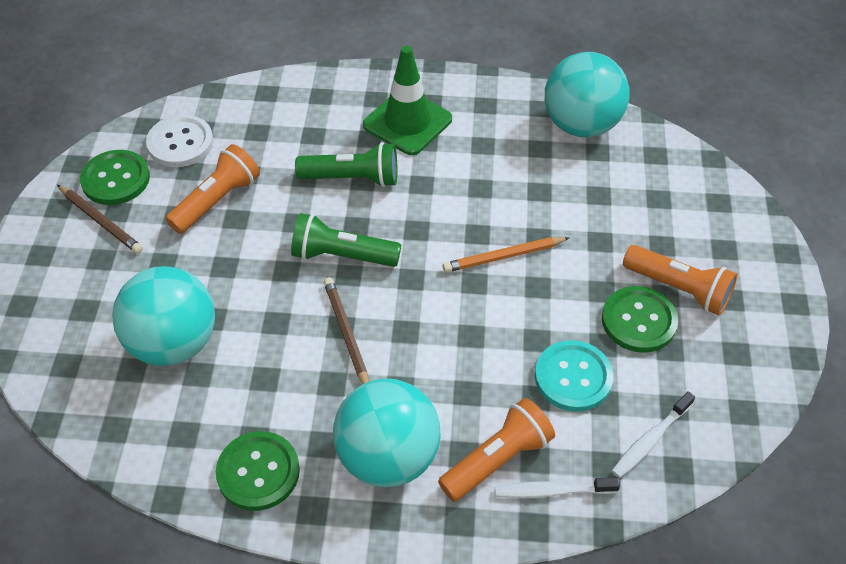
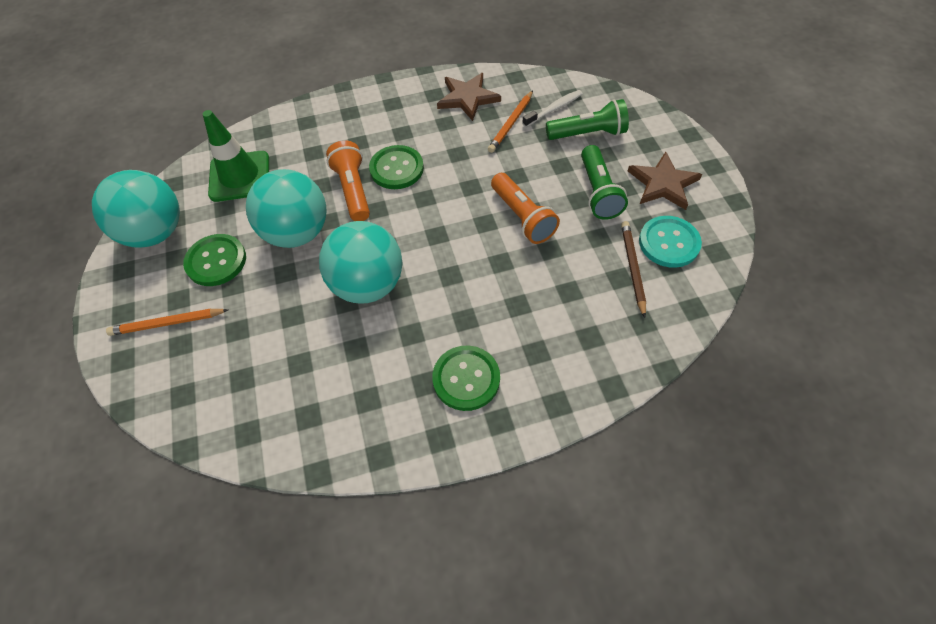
brown pencil: 2 -> 1
brown star: 0 -> 2
orange flashlight: 3 -> 2
orange pencil: 1 -> 2
white button: 1 -> 0
white toothbrush: 2 -> 1

